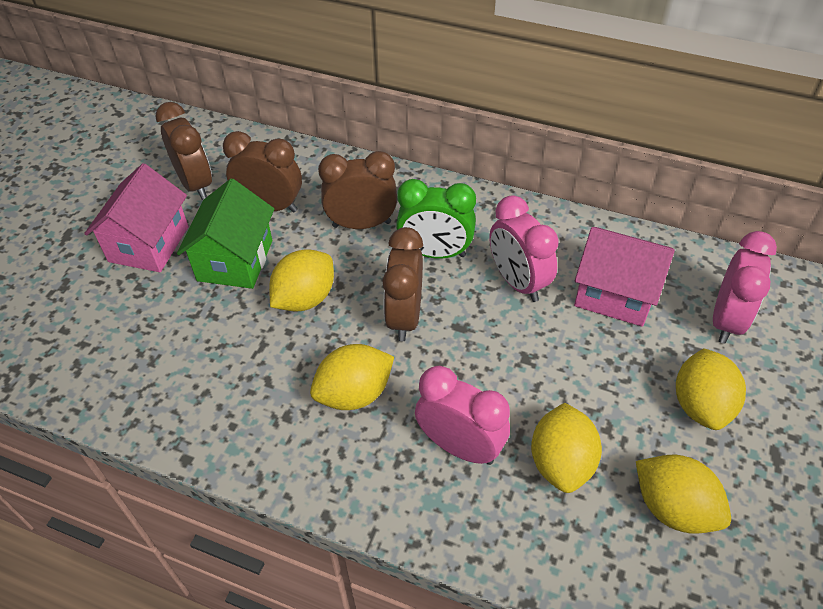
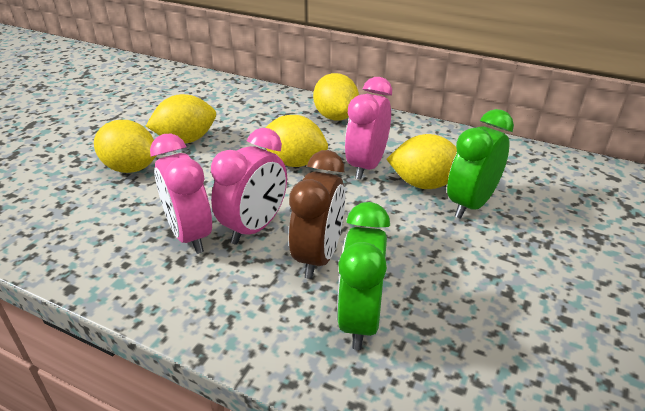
brown clock: 4 -> 1
green clock: 1 -> 2
green house: 1 -> 0
pink house: 2 -> 0

